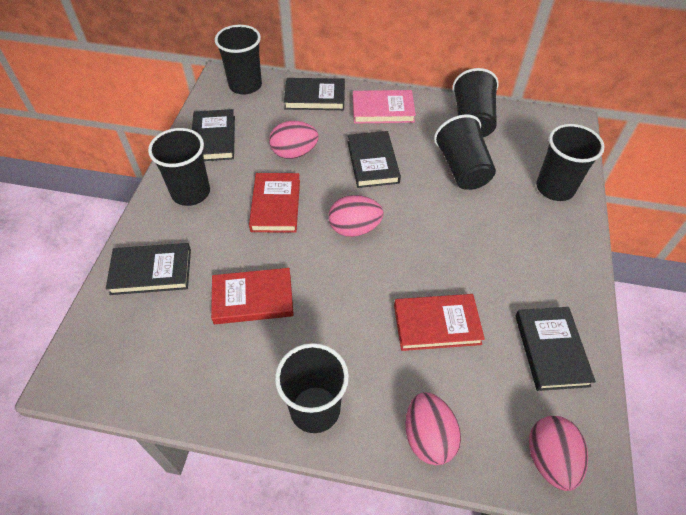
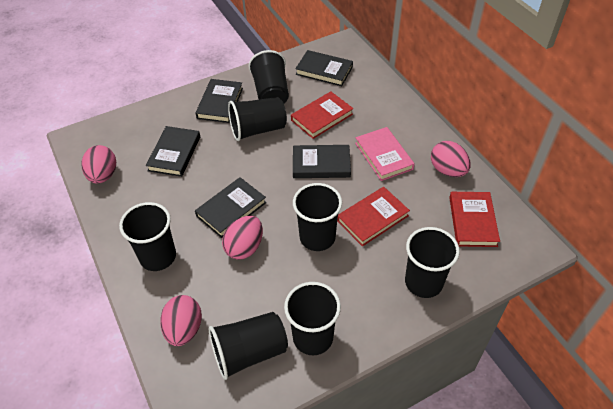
black cup: 6 -> 7

